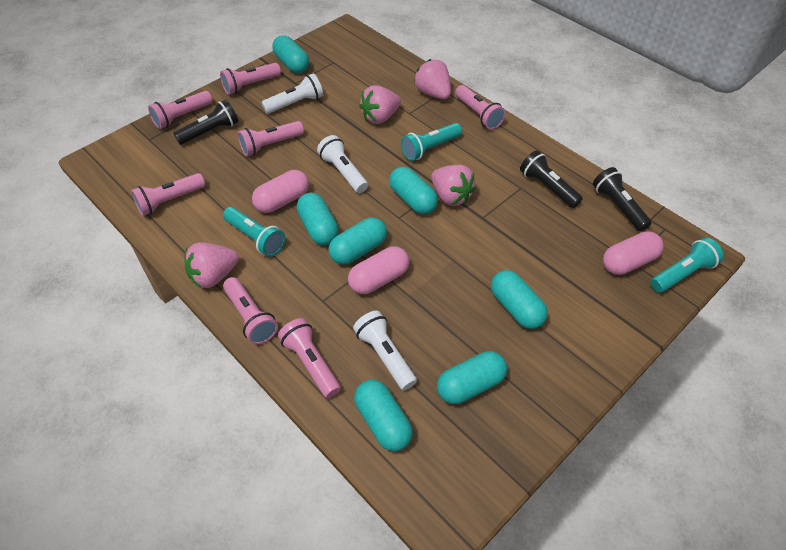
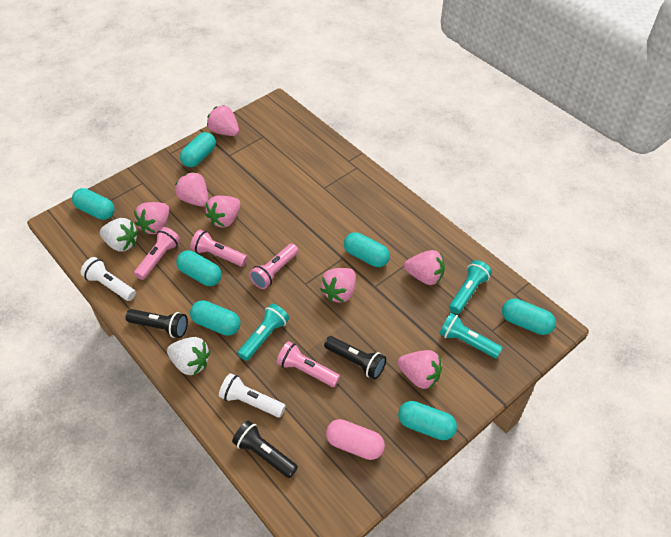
pink capsule: 3 -> 1
pink flashlight: 7 -> 4
pink strawberry: 4 -> 7
white flashlight: 3 -> 2
white strawberry: 0 -> 2

